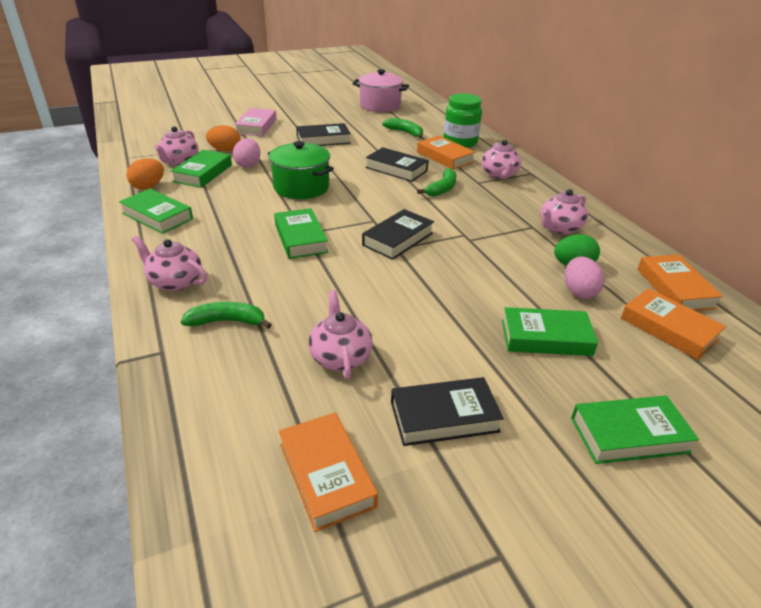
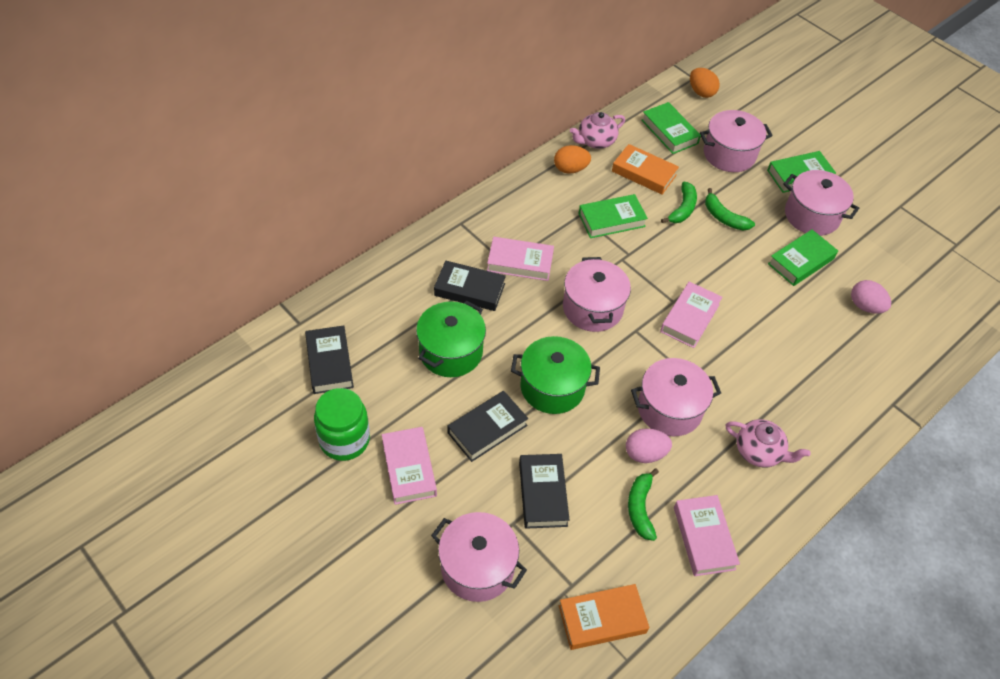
green book: 5 -> 4
green egg: 1 -> 0
green pot: 1 -> 2
orange book: 4 -> 2
pink book: 1 -> 4
pink pot: 1 -> 5
pink teapot: 5 -> 2

